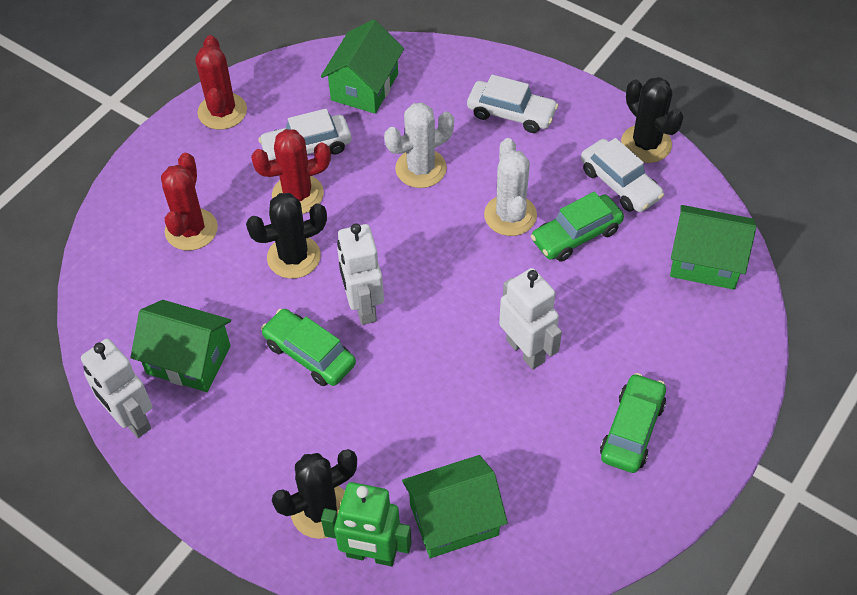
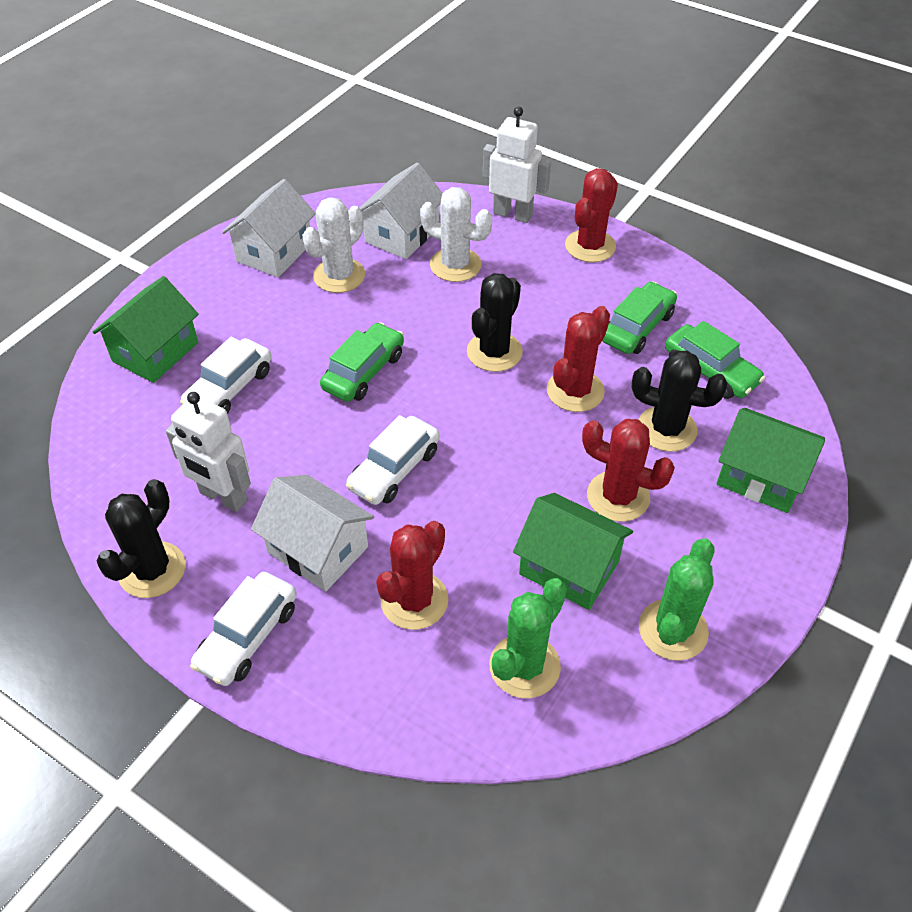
green cactus: 0 -> 2
green house: 4 -> 3
green robot: 1 -> 0
red cactus: 3 -> 4
white house: 0 -> 3
white robot: 3 -> 2

